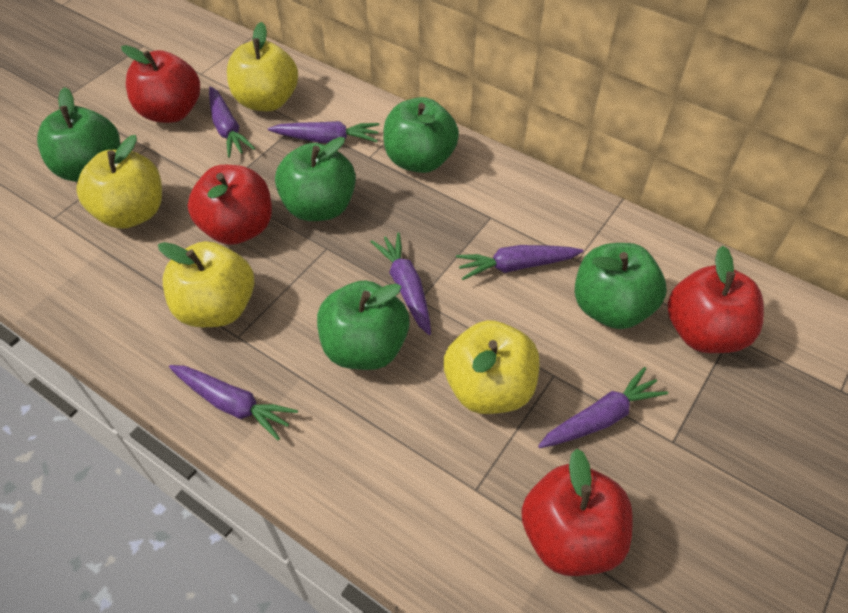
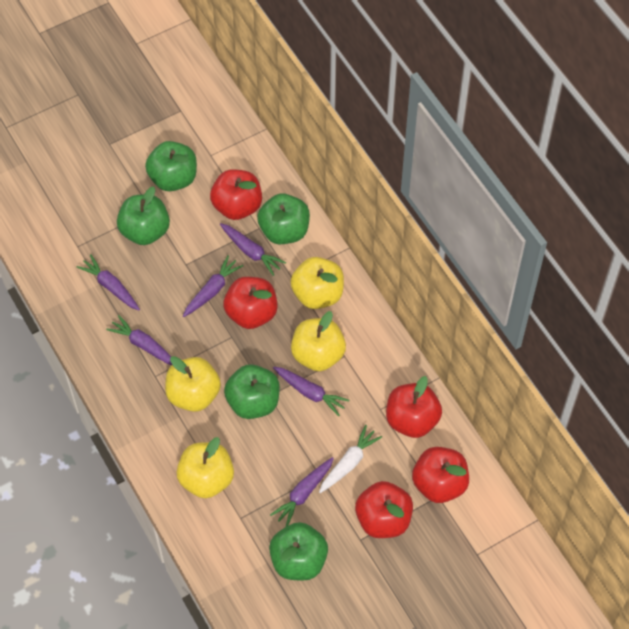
red apple: 4 -> 5
white carrot: 0 -> 1

